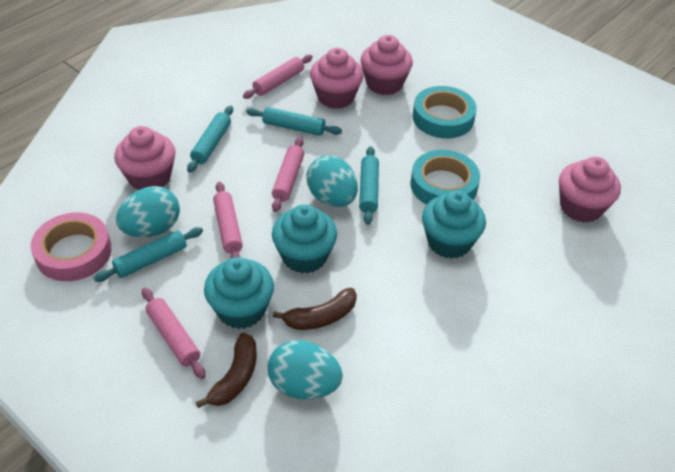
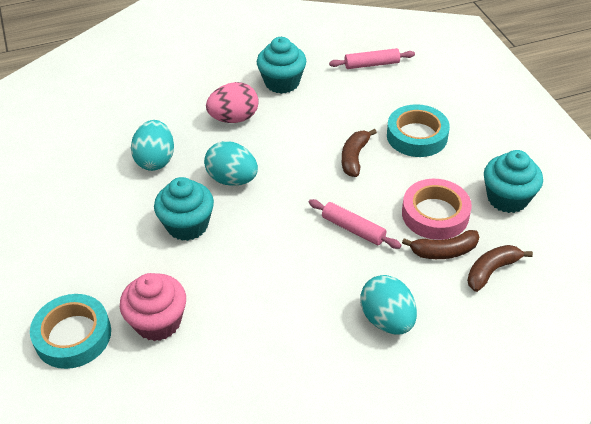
brown banana: 2 -> 3
pink cupcake: 4 -> 1
pink egg: 0 -> 1
pink rolling pin: 4 -> 2
turquoise rolling pin: 4 -> 0

